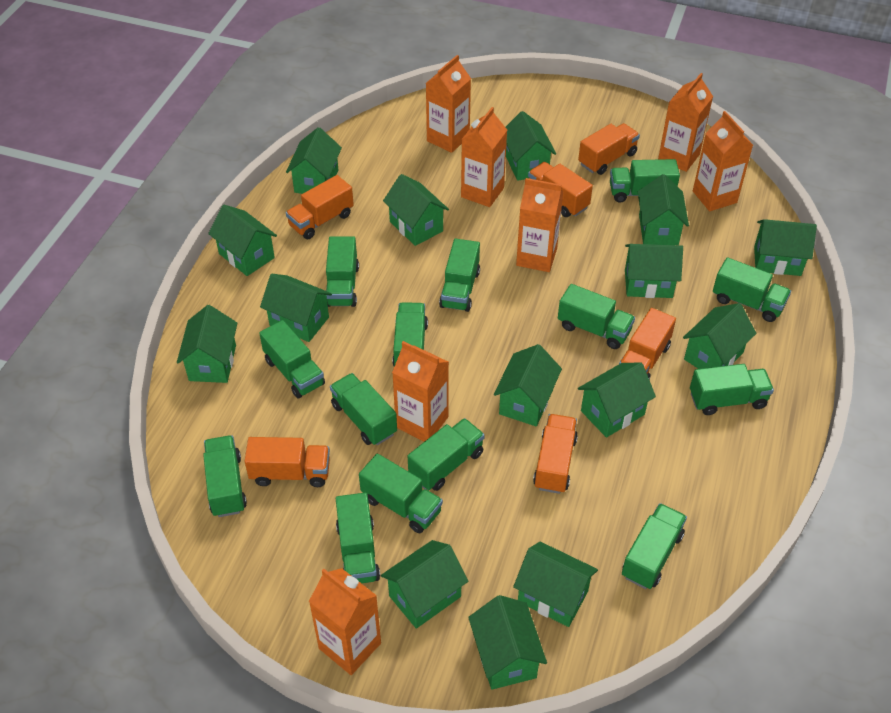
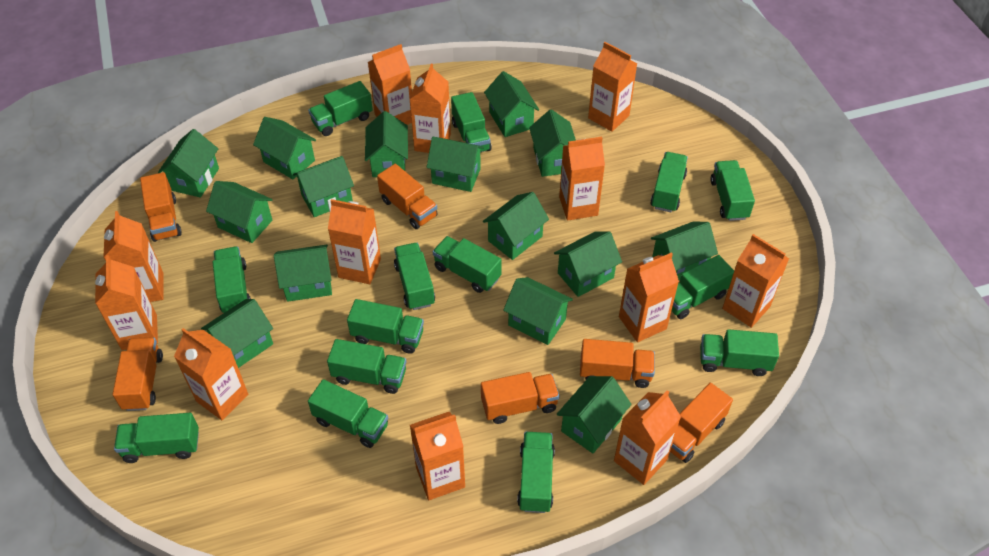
orange carton: 7 -> 12

